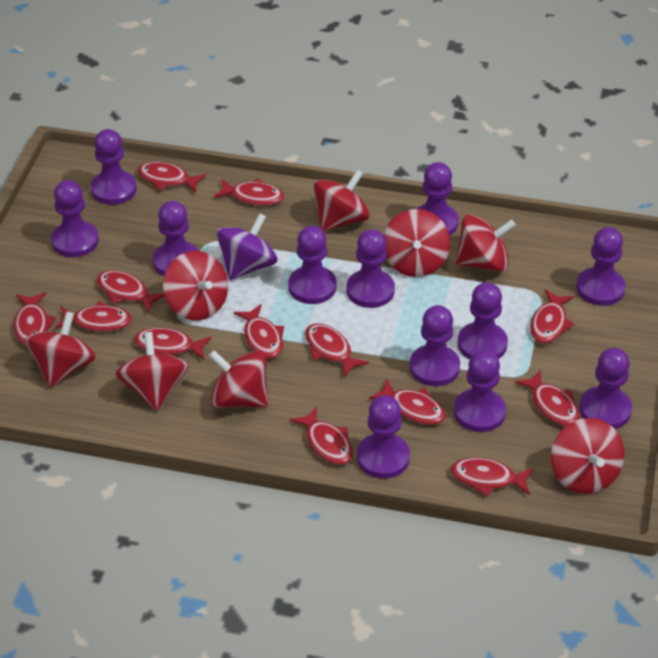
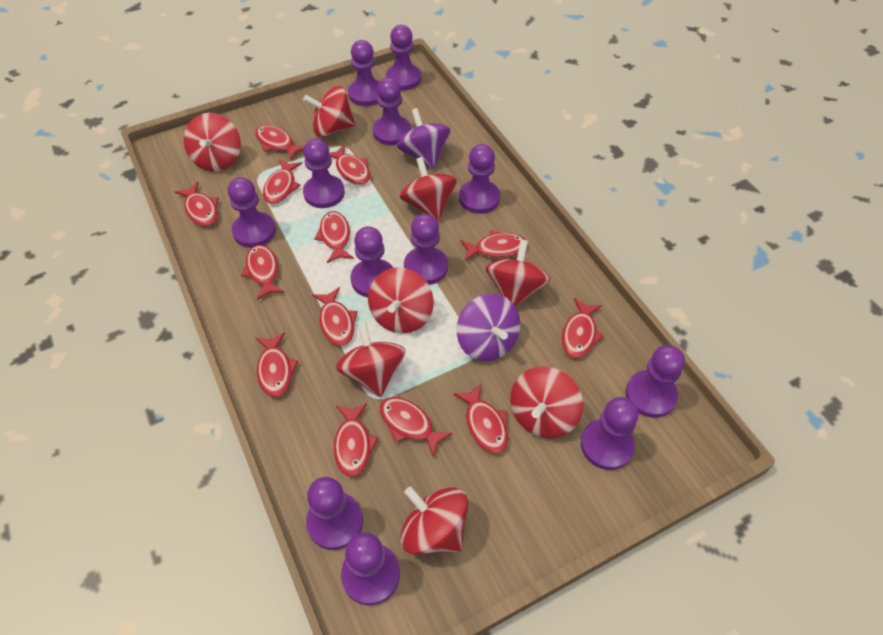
purple spinning top: 1 -> 2

